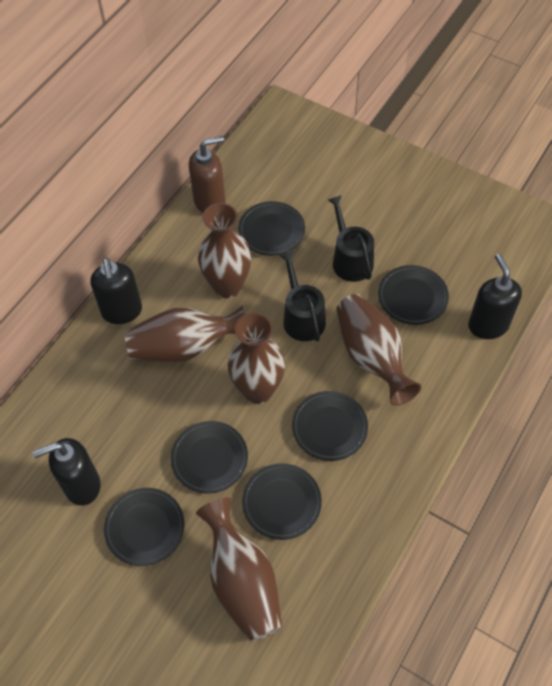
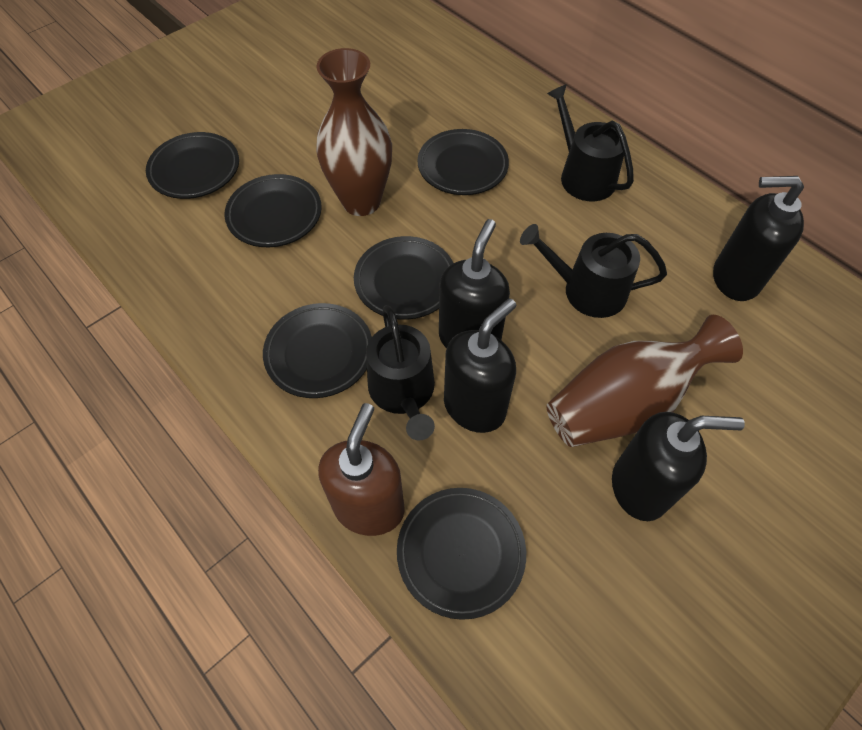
black soap dispenser: 3 -> 4
black watering can: 2 -> 3
brown vase: 5 -> 2

